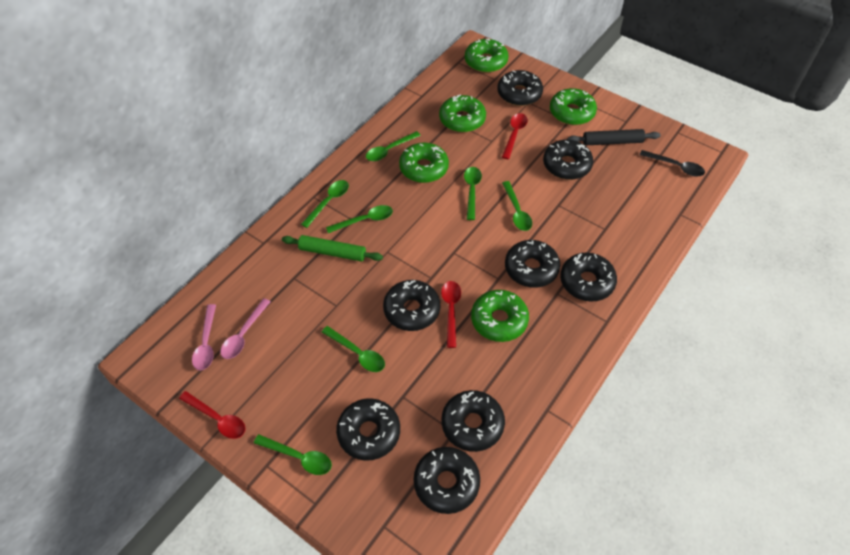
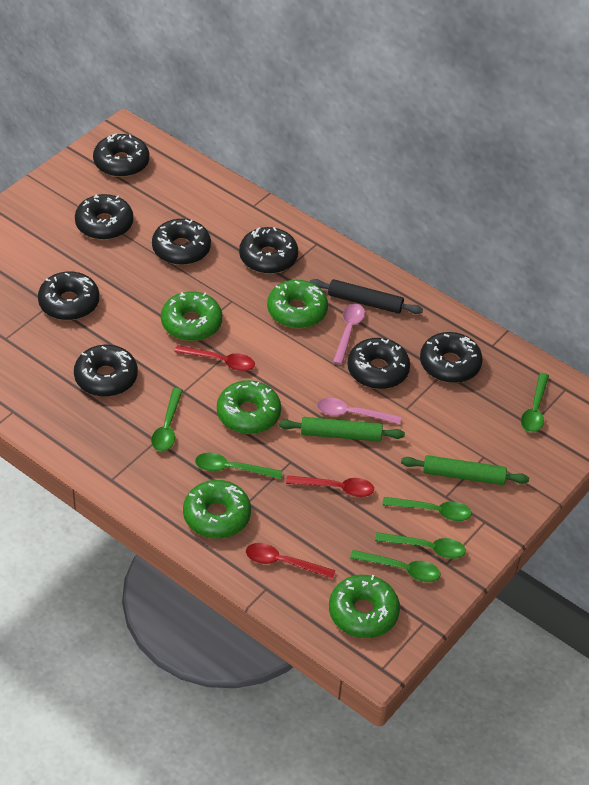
black spoon: 1 -> 0
green rolling pin: 1 -> 2
green spoon: 7 -> 6

